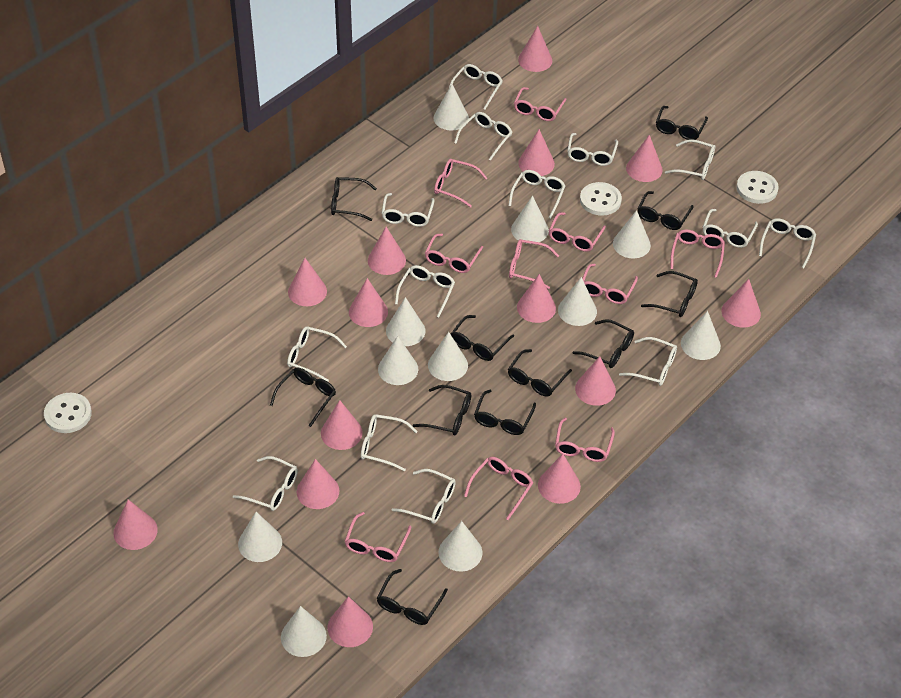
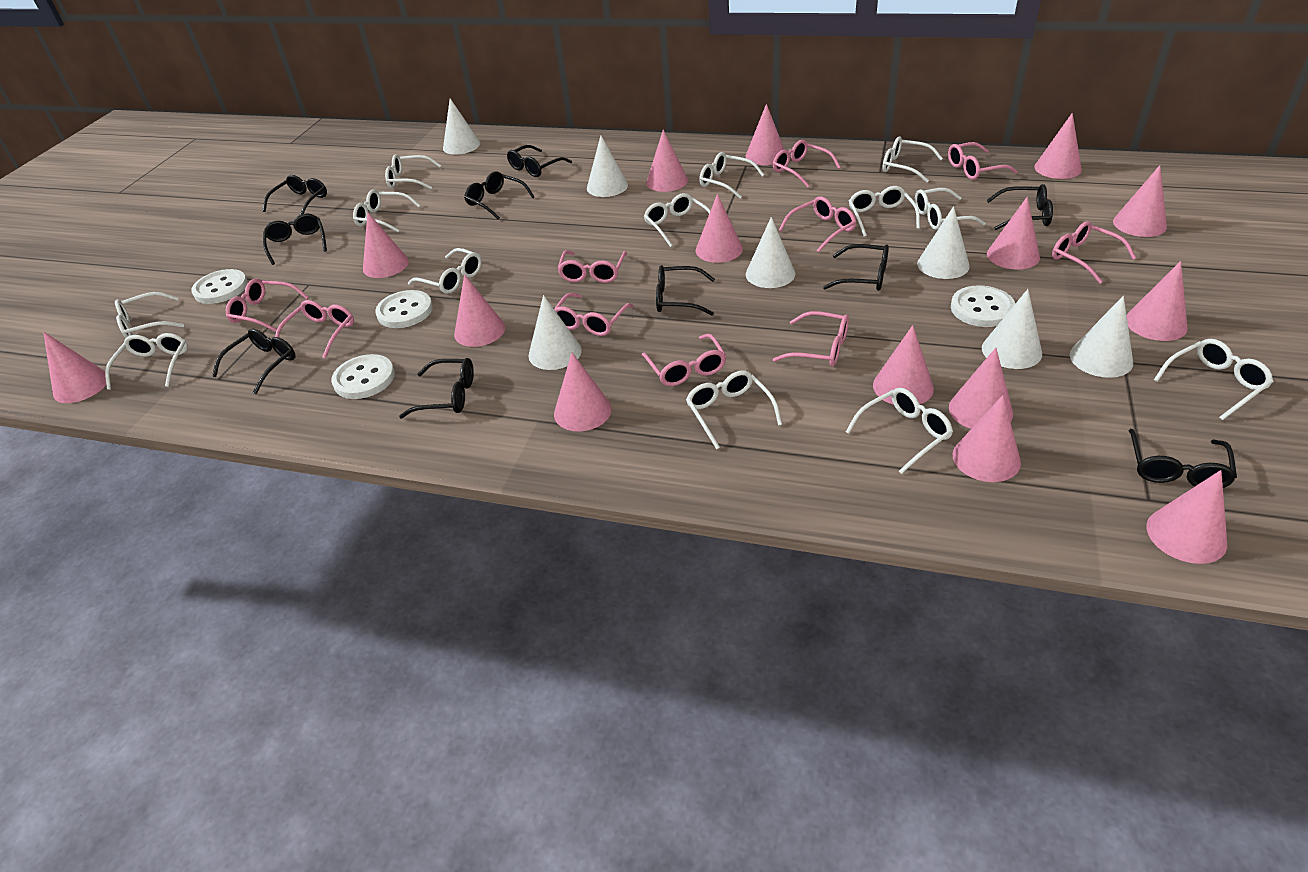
black glasses: 11 -> 10
pink cone: 14 -> 15
white button: 3 -> 4
white cone: 11 -> 7
white glasses: 14 -> 13

